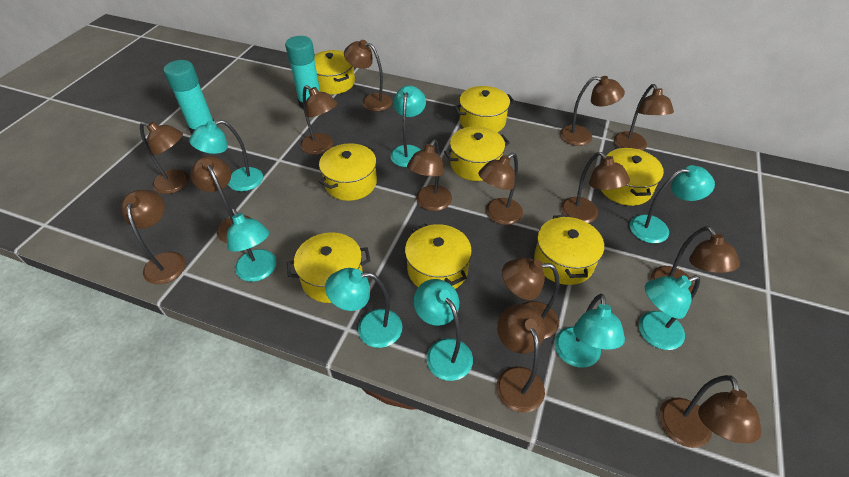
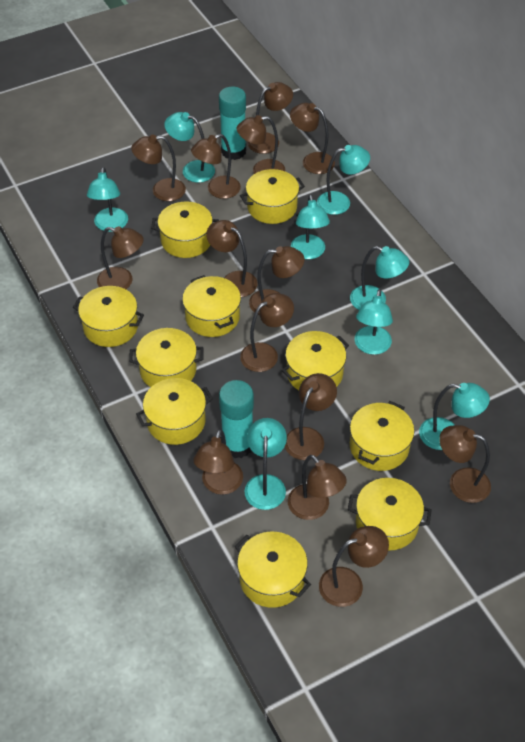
yellow pot: 8 -> 10

